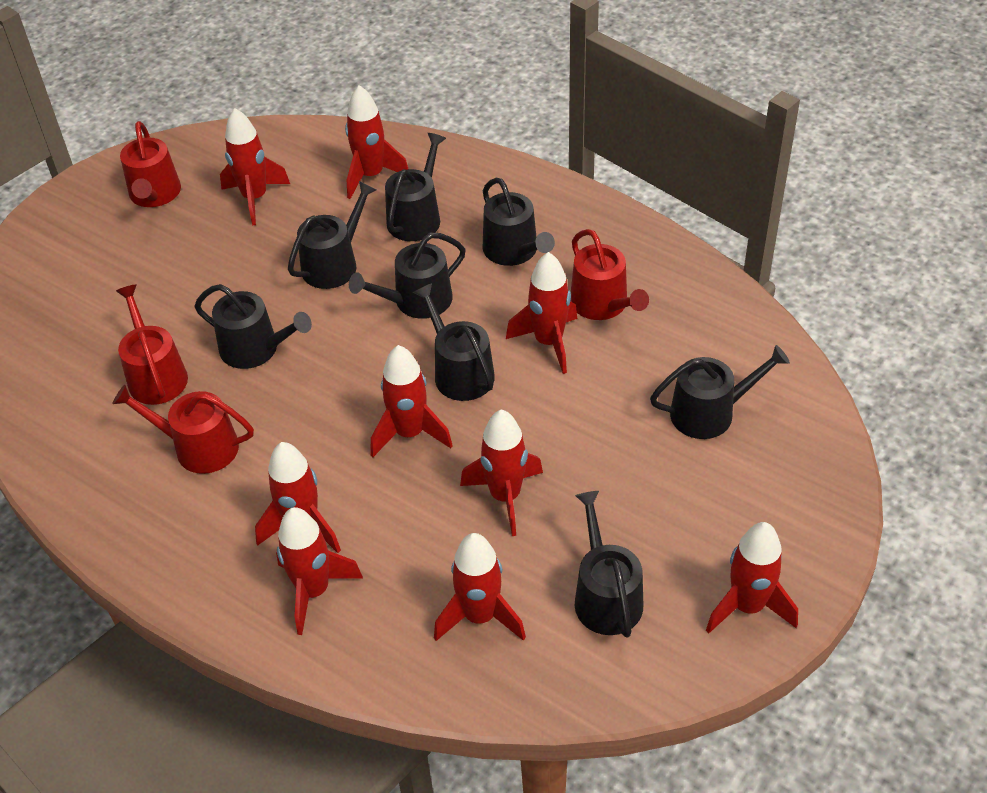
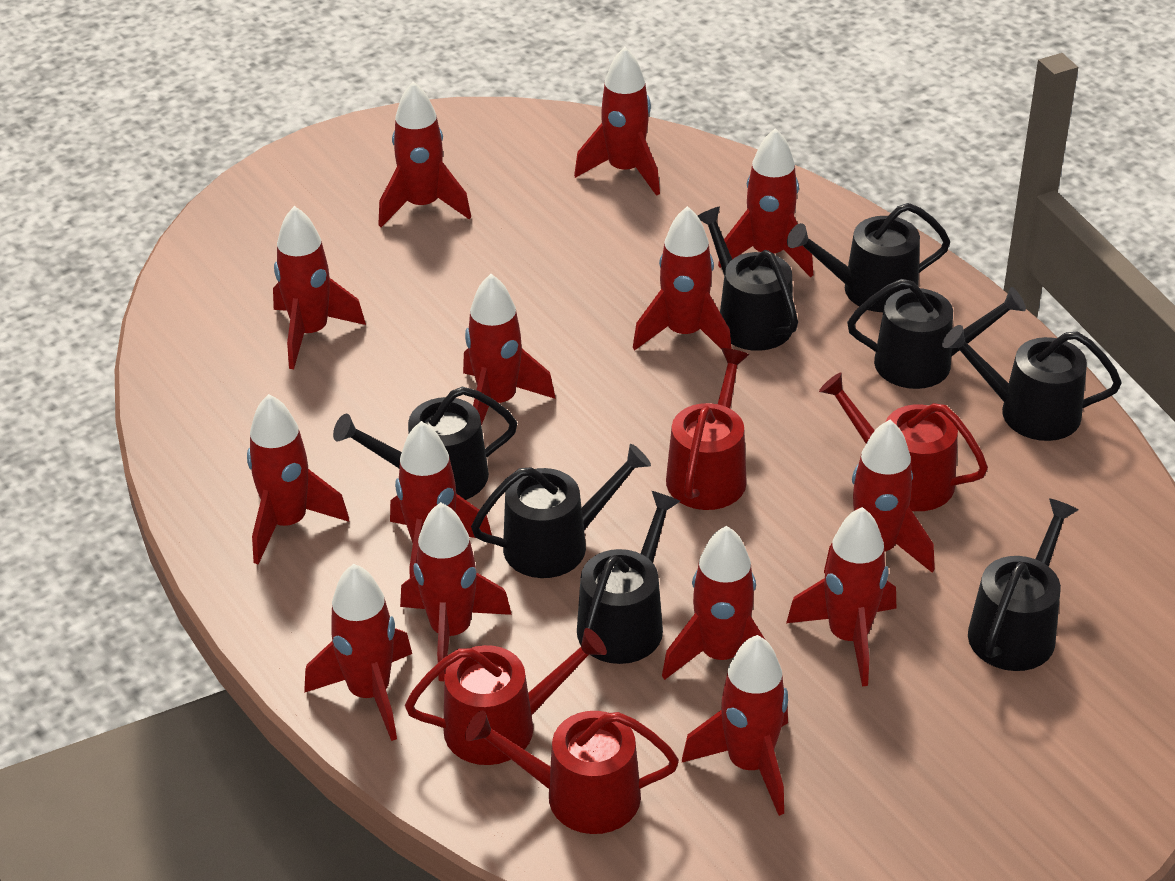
red rocket: 9 -> 14

